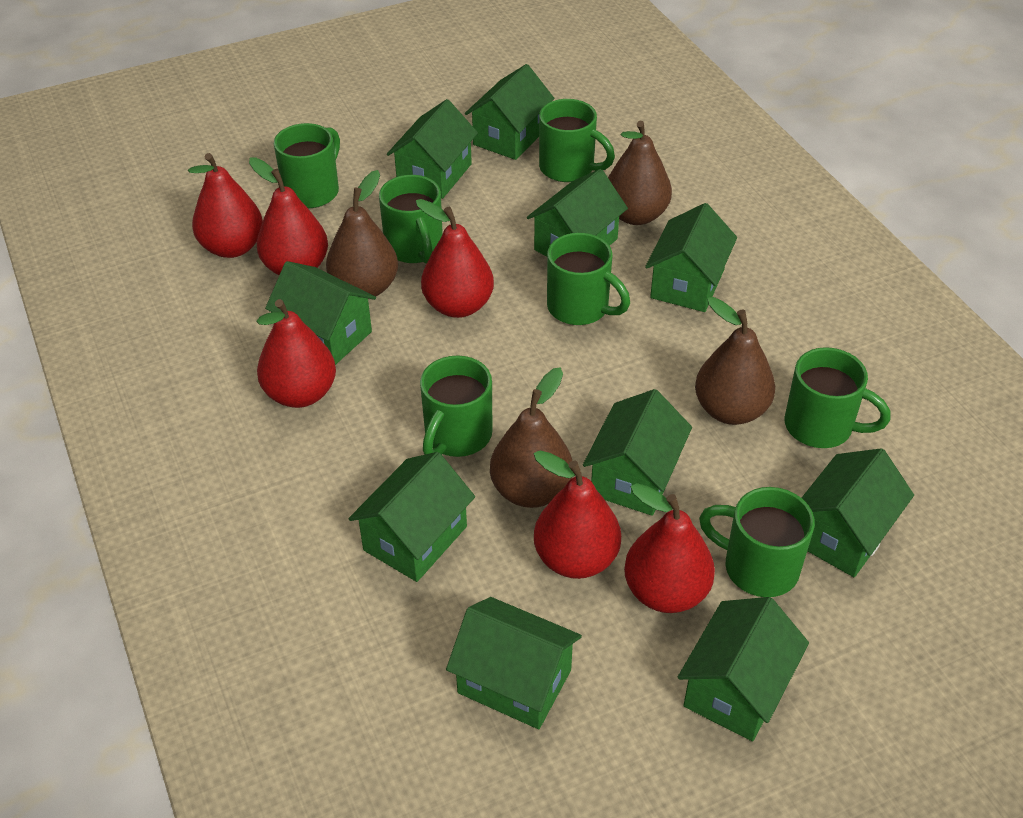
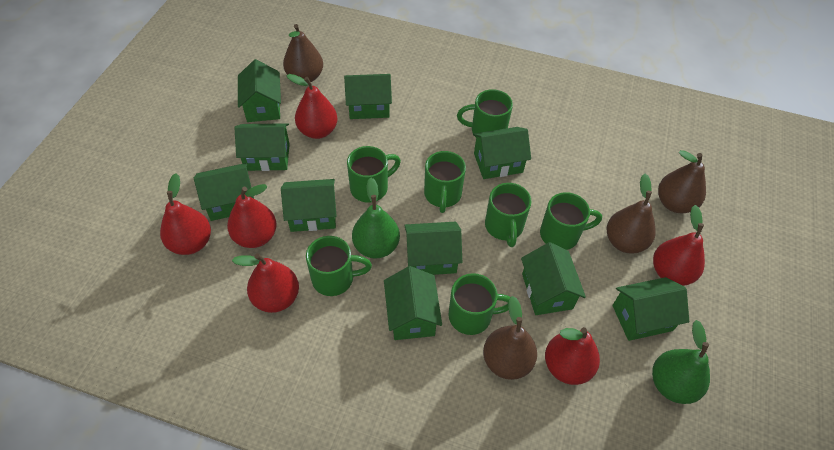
green pear: 0 -> 2

